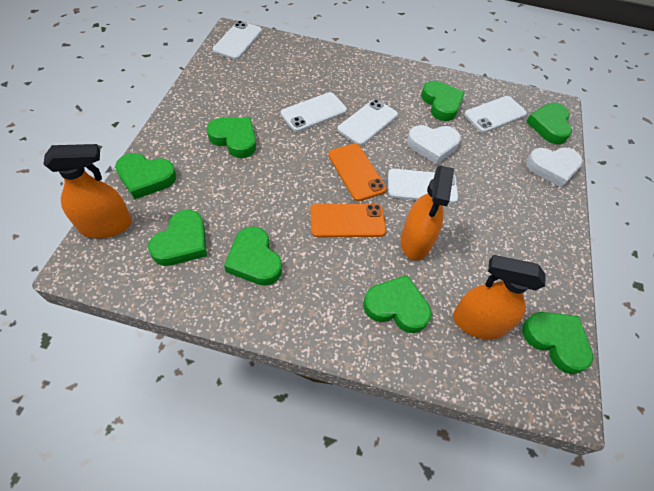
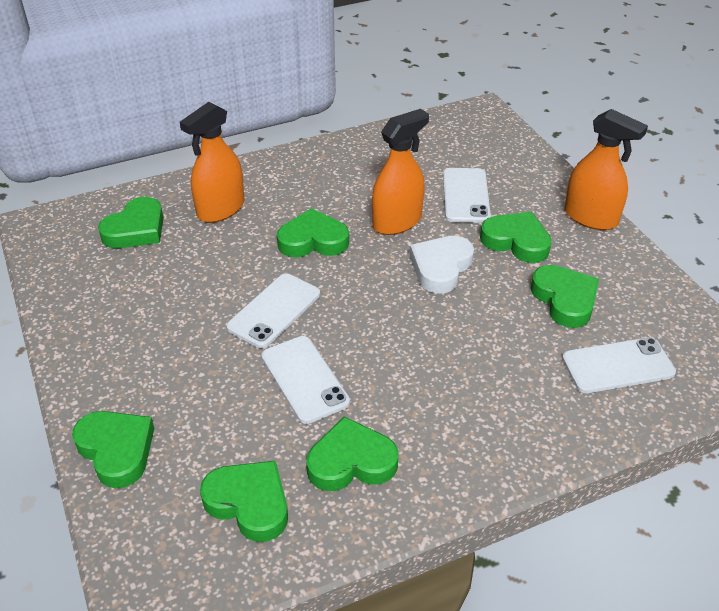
green heart: 8 -> 7
orange phone: 2 -> 0
white heart: 2 -> 1
white phone: 5 -> 4

